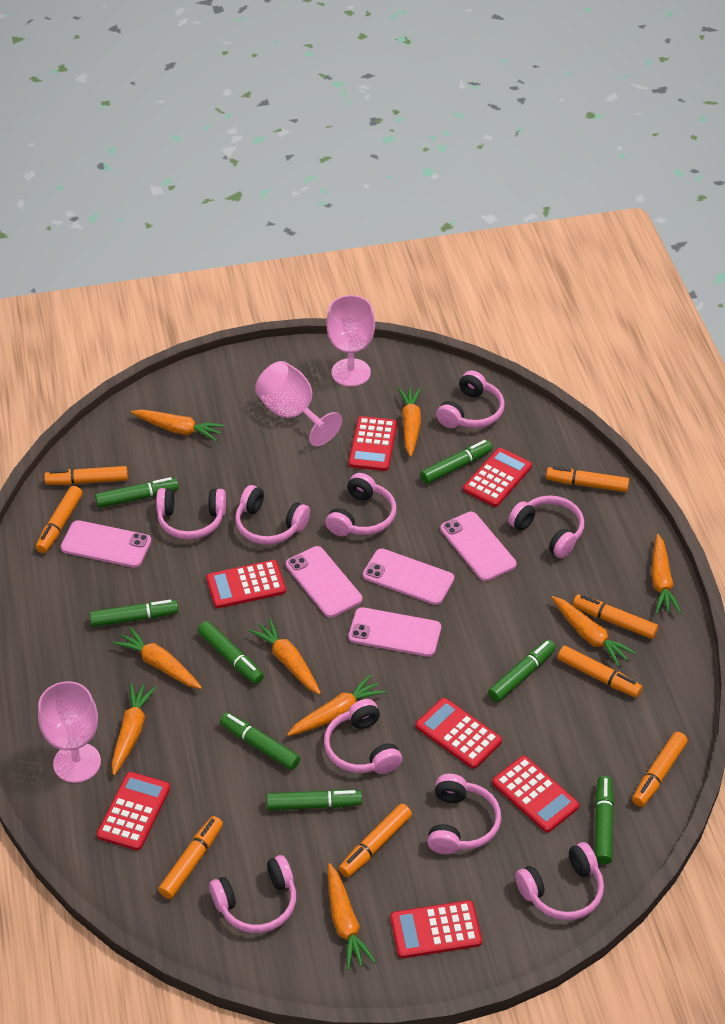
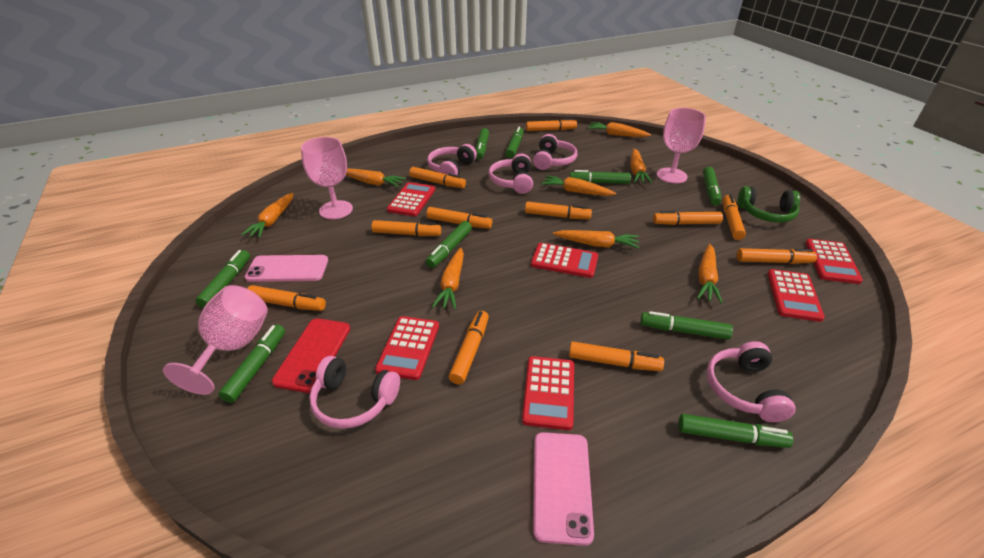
green headphones: 0 -> 1
green marker: 8 -> 9
orange carrot: 9 -> 8
orange marker: 8 -> 11
pink headphones: 9 -> 5
pink phone: 5 -> 2
red calculator: 7 -> 6
red phone: 0 -> 1

